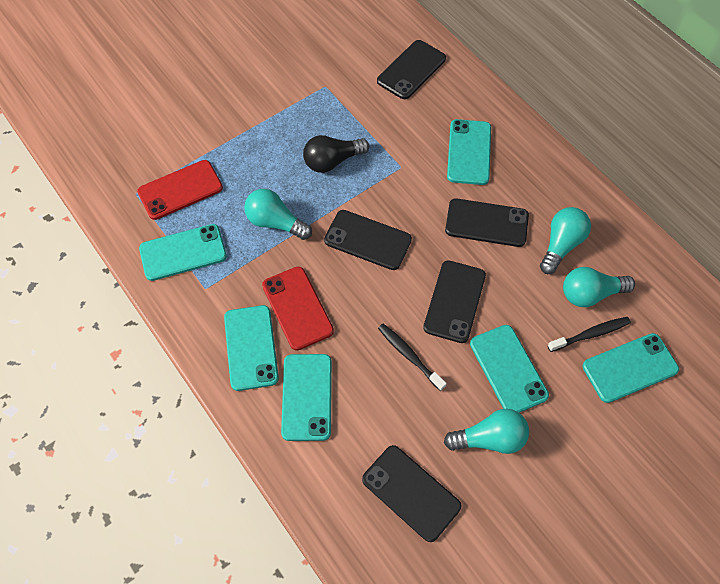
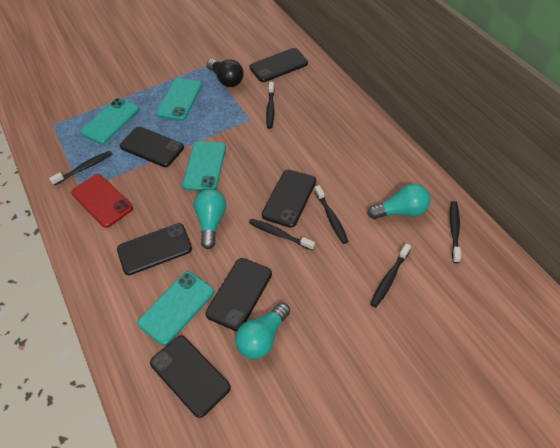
black phone: 5 -> 6
black toothbrush: 2 -> 6
red phone: 2 -> 1
turquoise light bulb: 4 -> 3
turquoise phone: 6 -> 4

